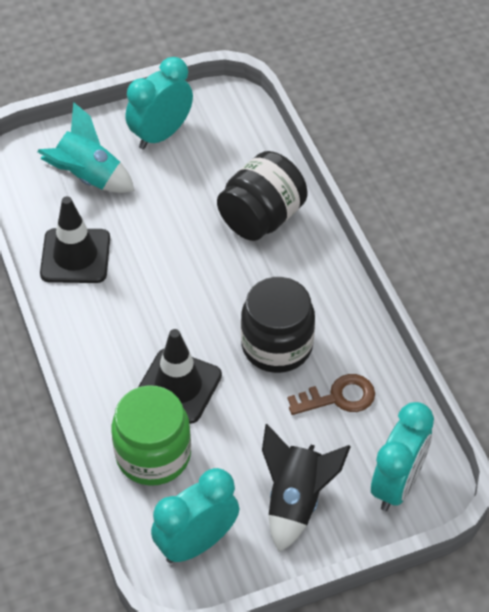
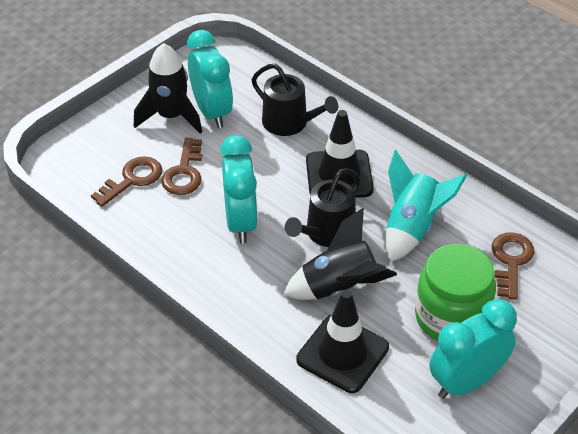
black jar: 2 -> 0
black rocket: 1 -> 2
black watering can: 0 -> 2
brown key: 1 -> 3

